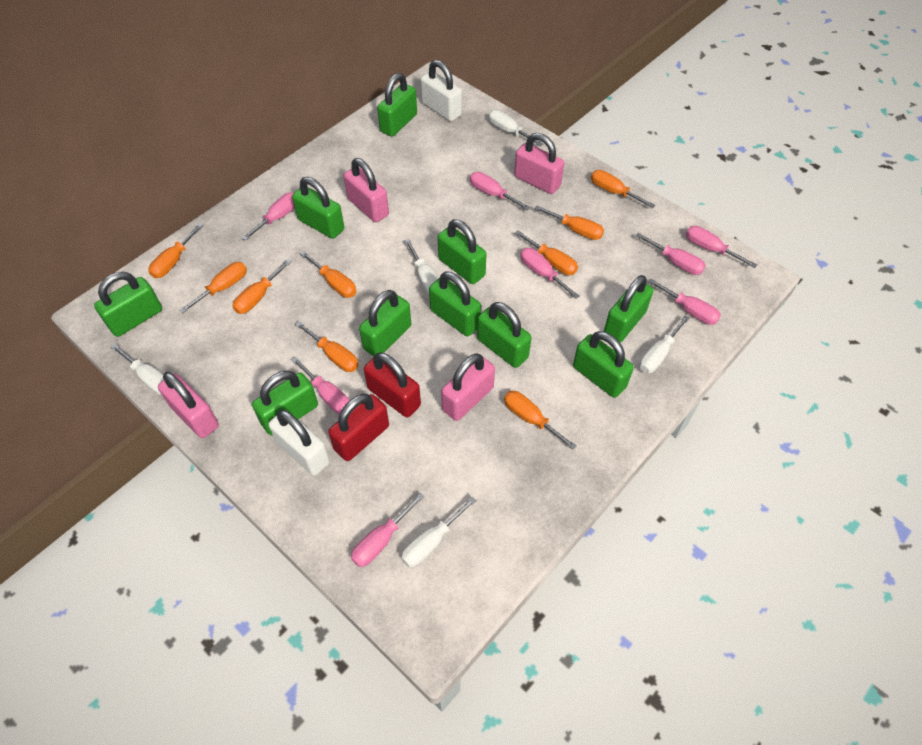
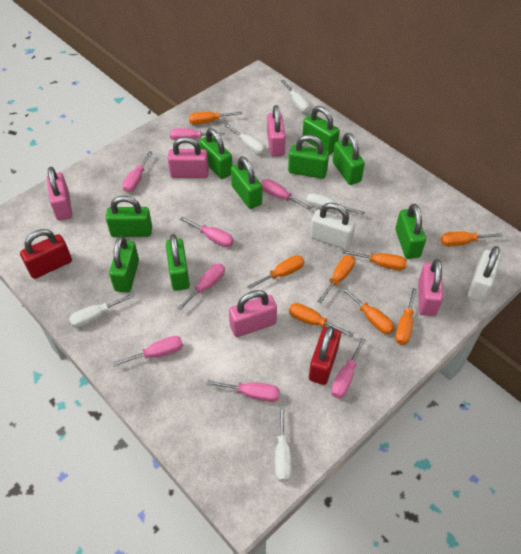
green padlock: 10 -> 9
orange screwdriver: 9 -> 8
pink padlock: 4 -> 5

